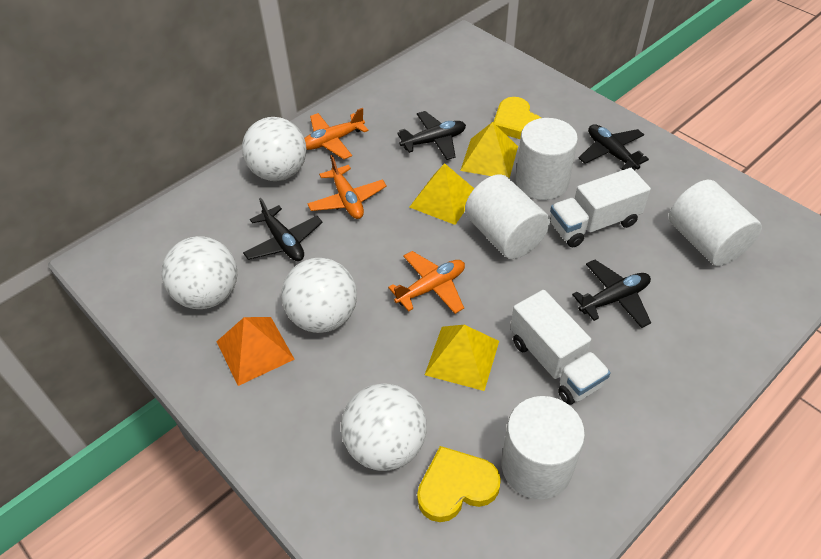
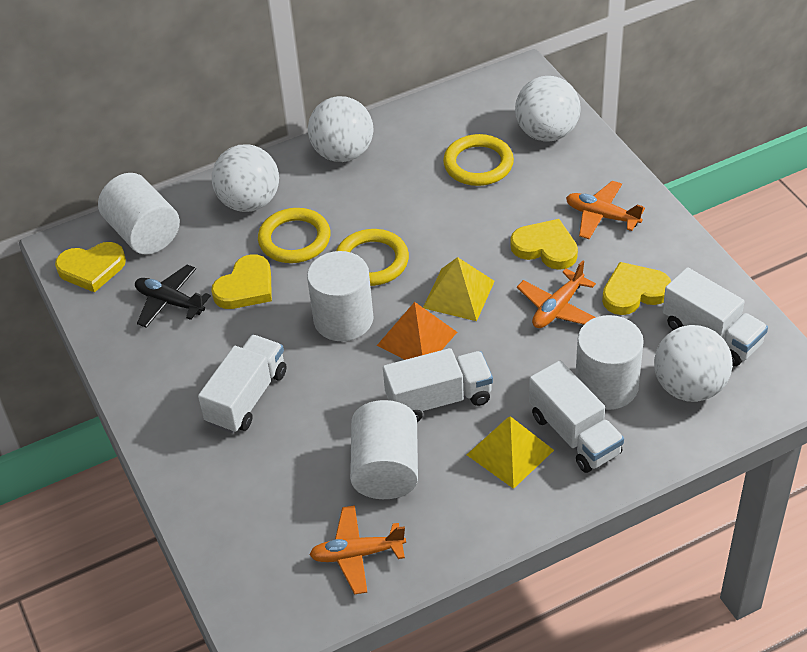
black plane: 4 -> 1
white truck: 2 -> 4
yellow heart: 2 -> 4
yellow pyramid: 3 -> 2
yellow ring: 0 -> 3

